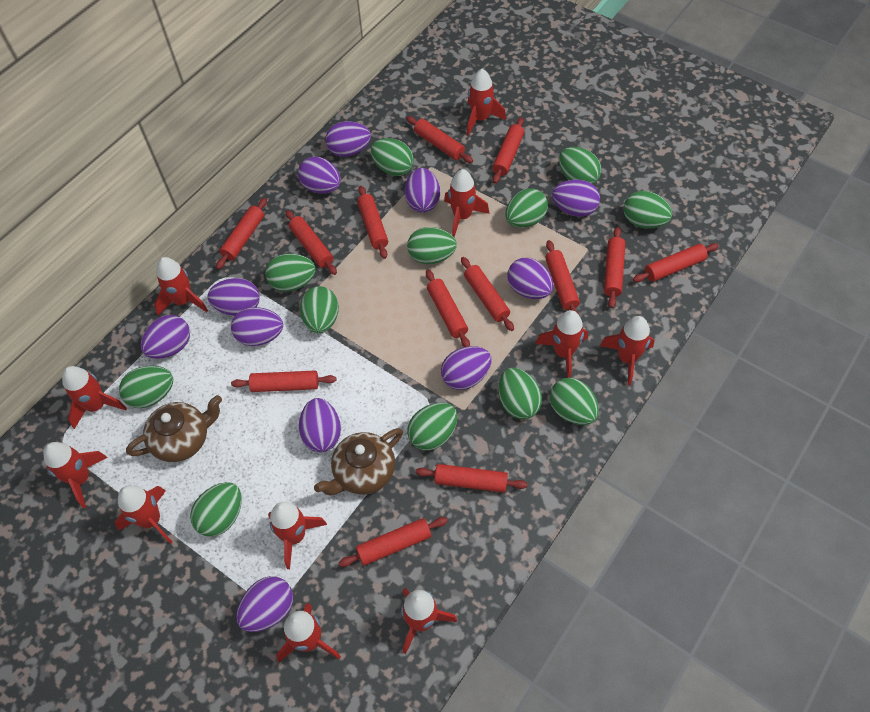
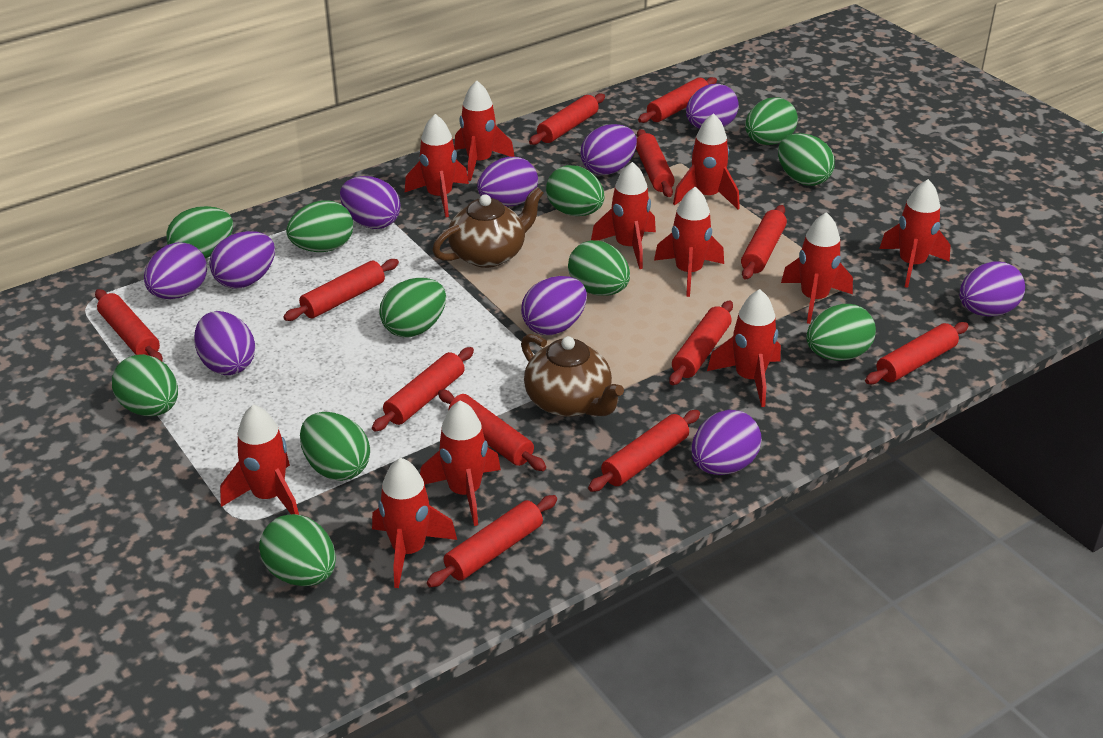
green egg: 12 -> 11
purple egg: 11 -> 10
red rolling pin: 13 -> 12

